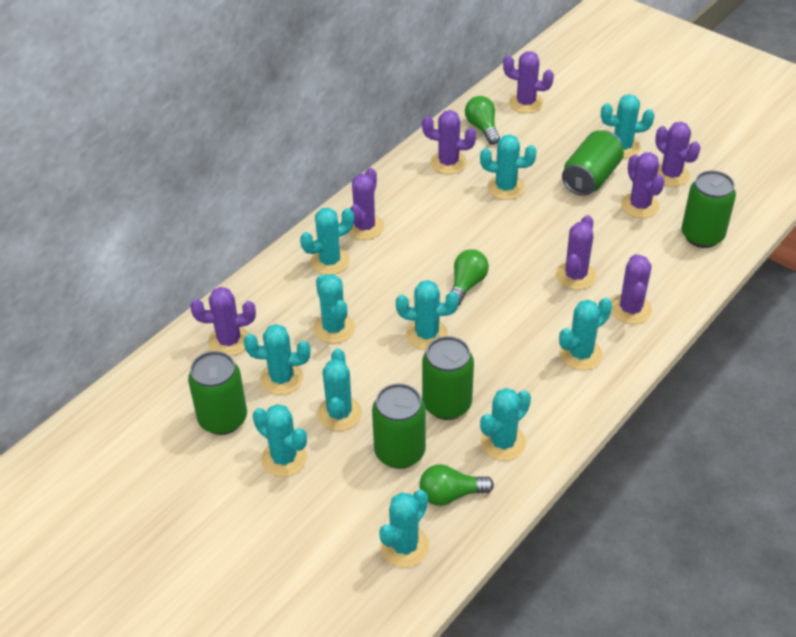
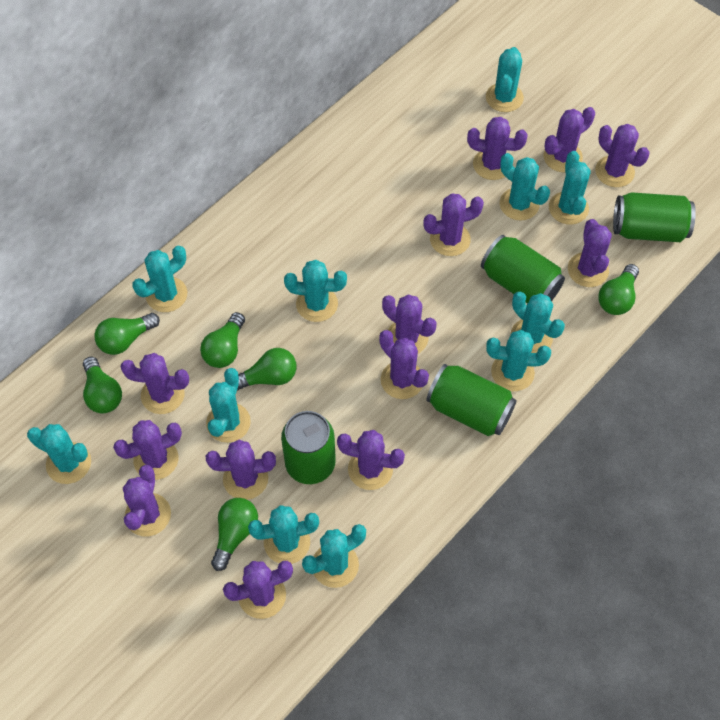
green can: 5 -> 4
green light bulb: 3 -> 6
purple cactus: 8 -> 13

